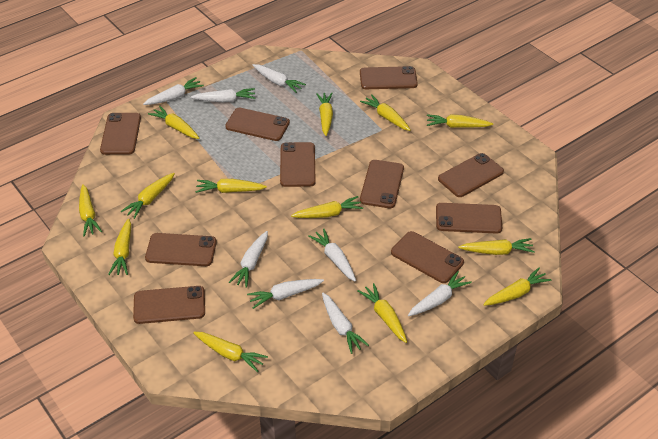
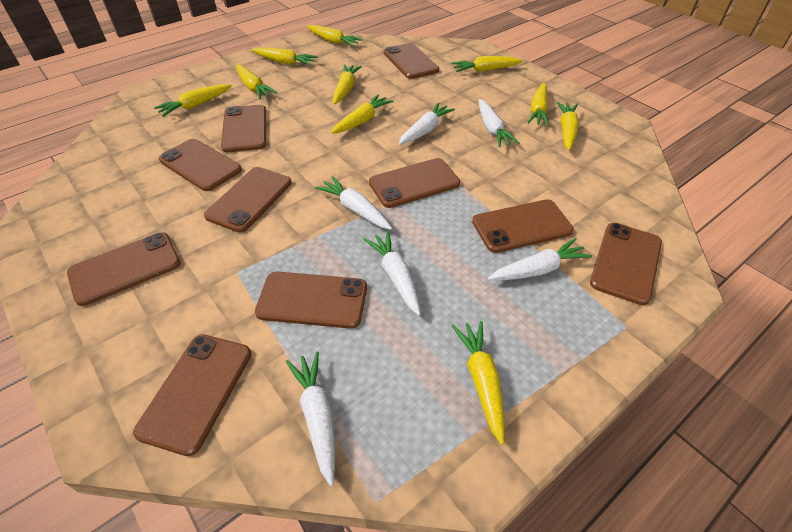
white carrot: 8 -> 6
yellow carrot: 13 -> 10

